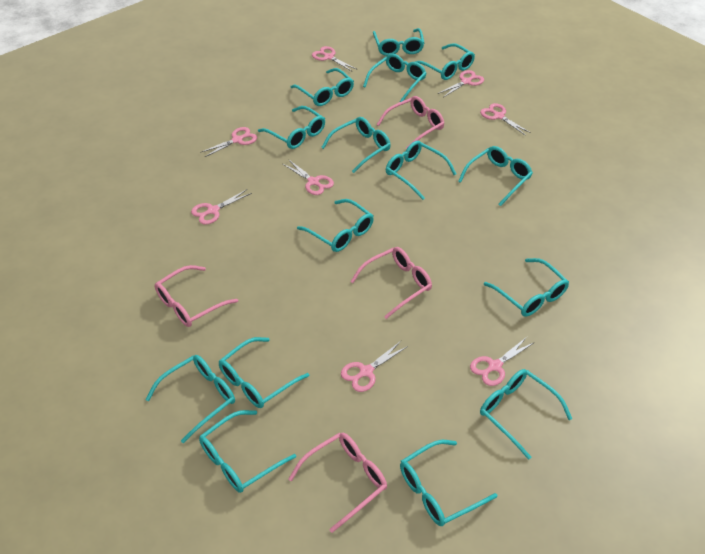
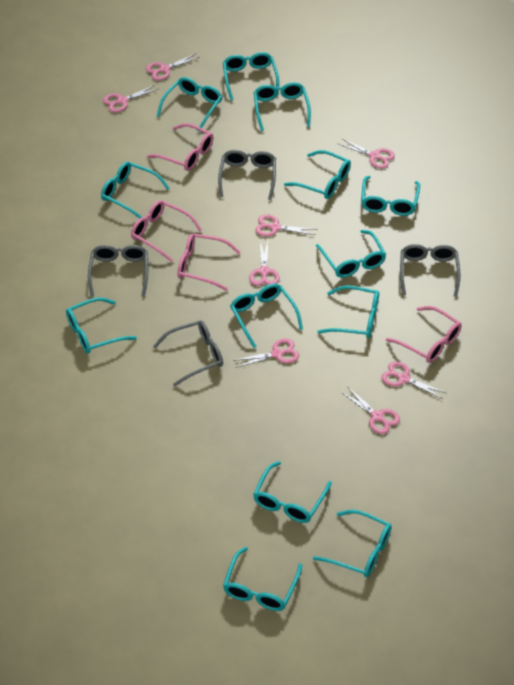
grey glasses: 0 -> 4
turquoise glasses: 15 -> 13

